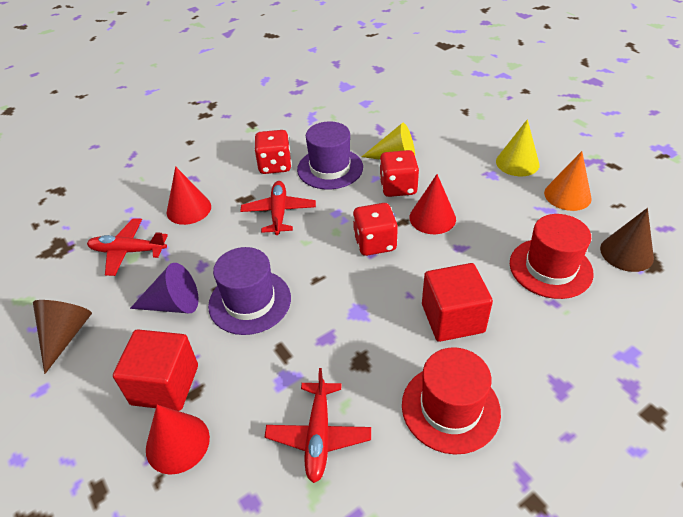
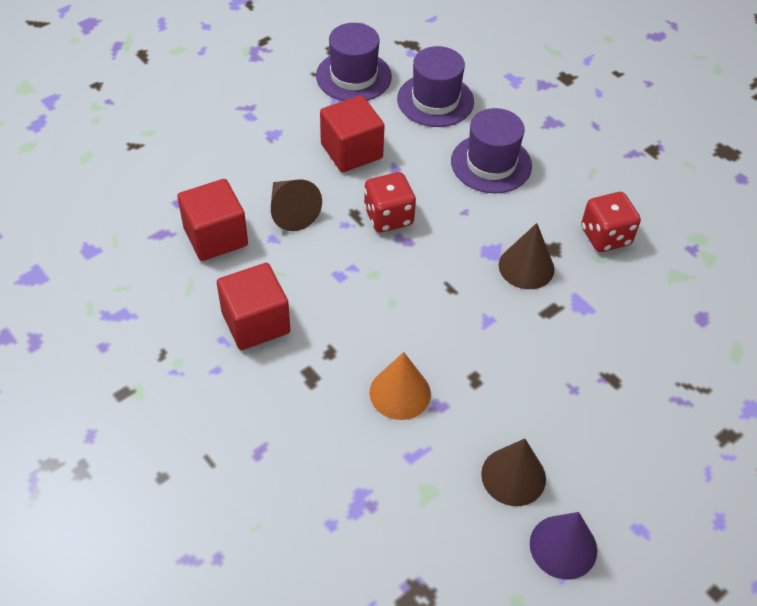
brown cone: 2 -> 3
purple hat: 2 -> 3
red cone: 3 -> 0
red cube: 2 -> 3
red dice: 3 -> 2
red hat: 2 -> 0
red plane: 3 -> 0
yellow cone: 2 -> 0

